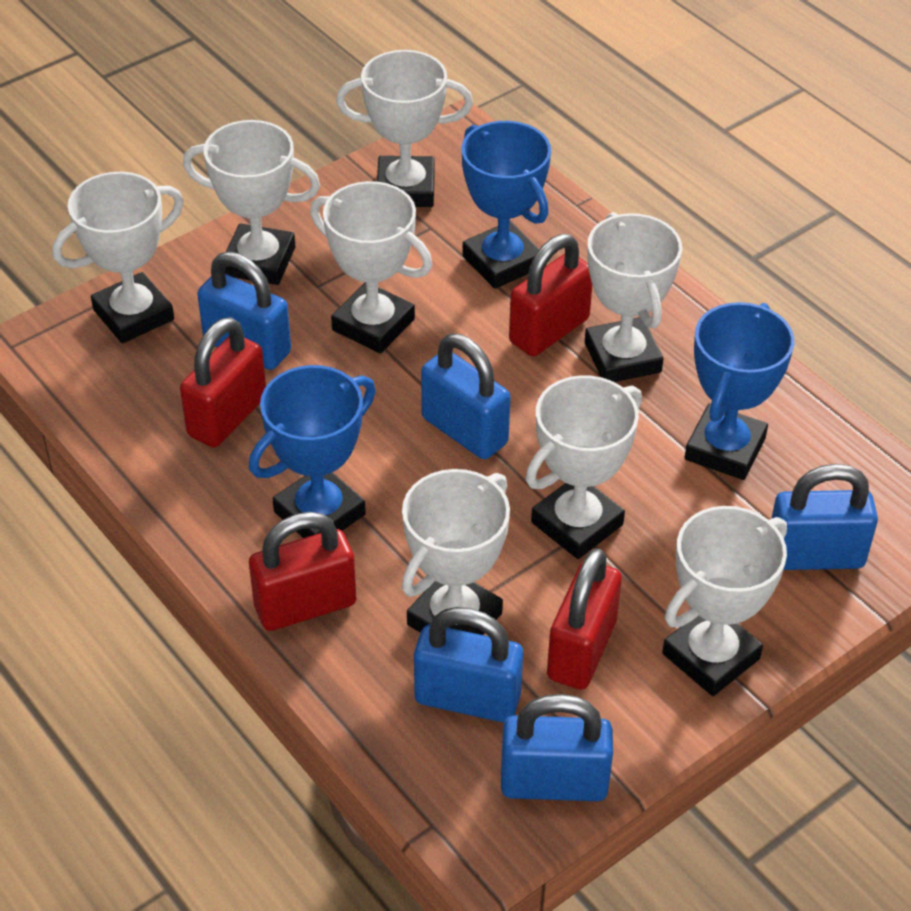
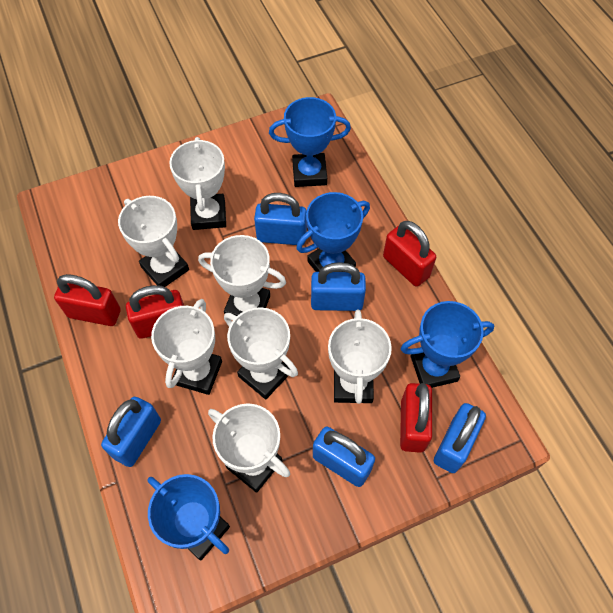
blue trophy: 3 -> 4
white trophy: 8 -> 7

